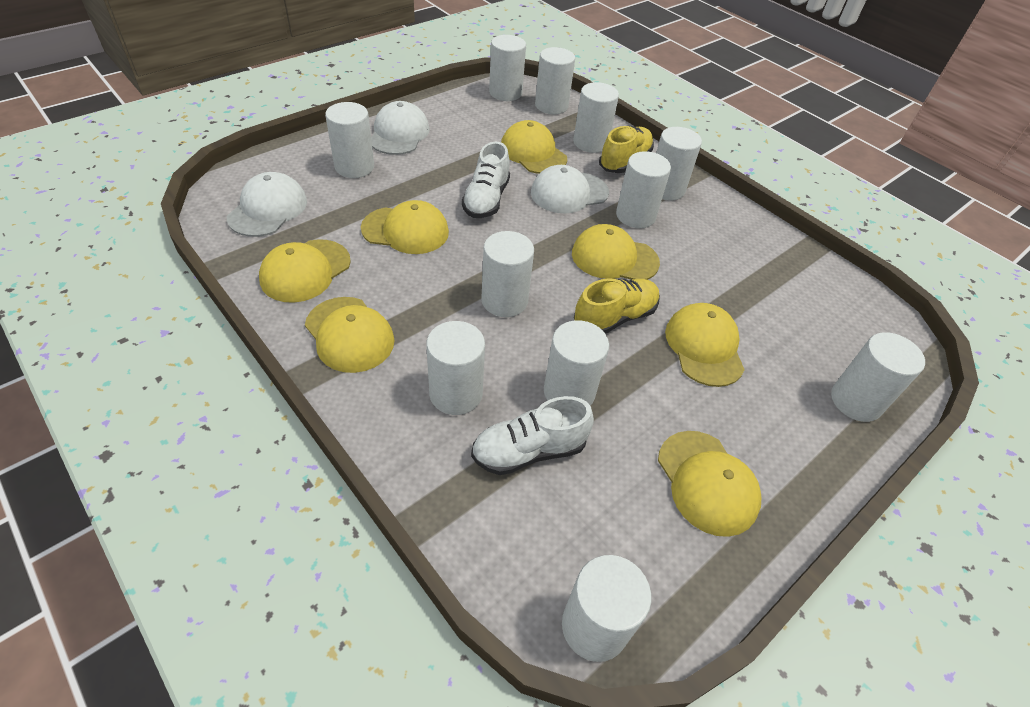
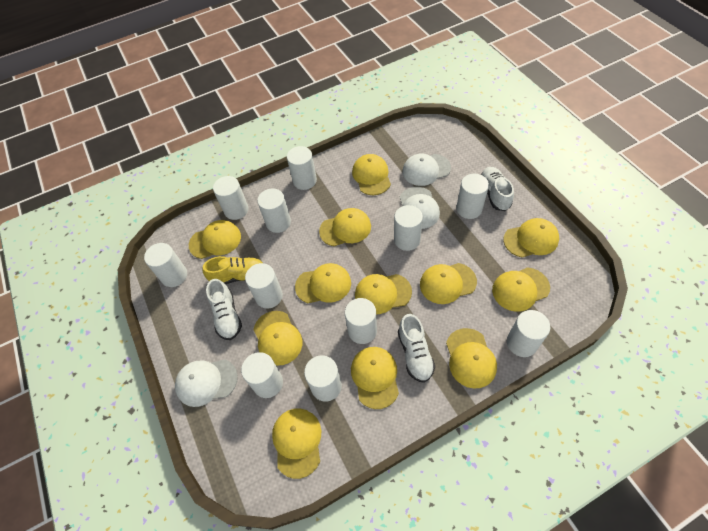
white shoe: 2 -> 3
yellow cap: 7 -> 12
yellow shoe: 2 -> 1

